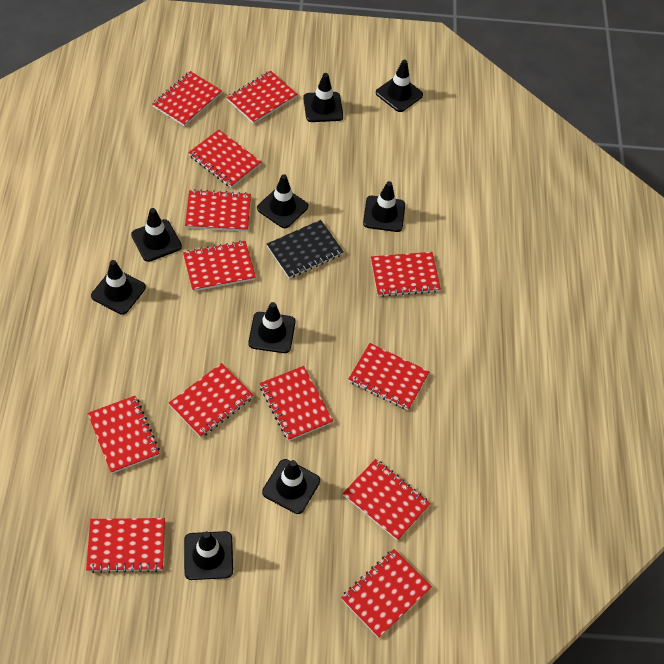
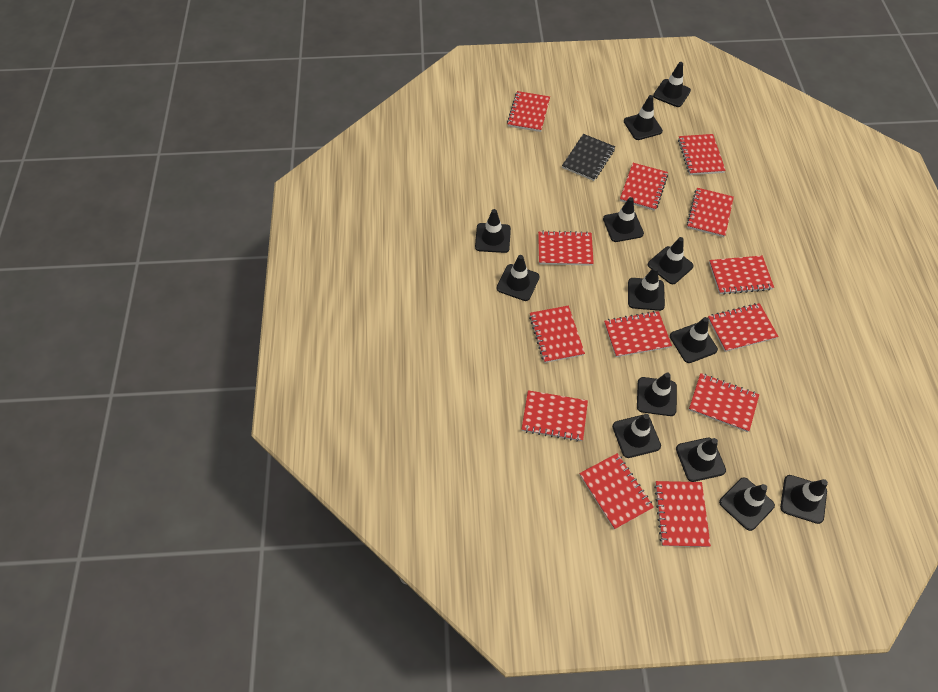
black traffic cone: 9 -> 13

